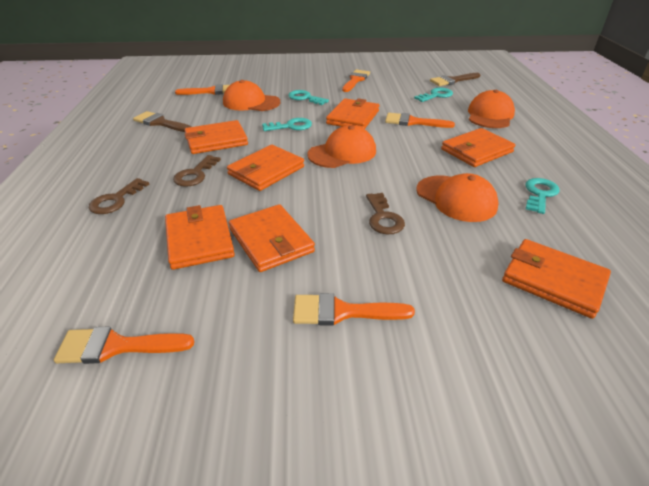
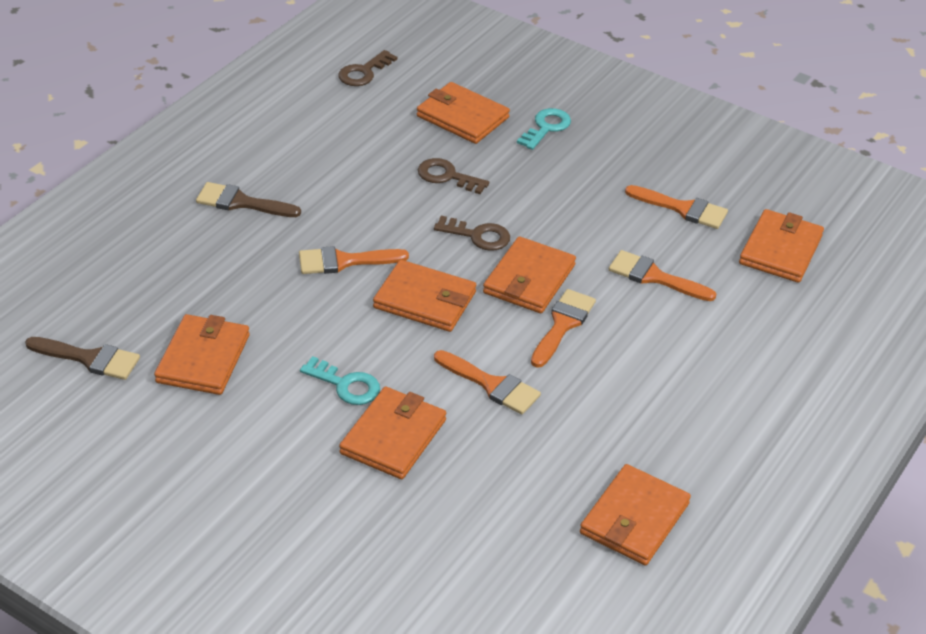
orange cap: 4 -> 0
turquoise key: 4 -> 2

